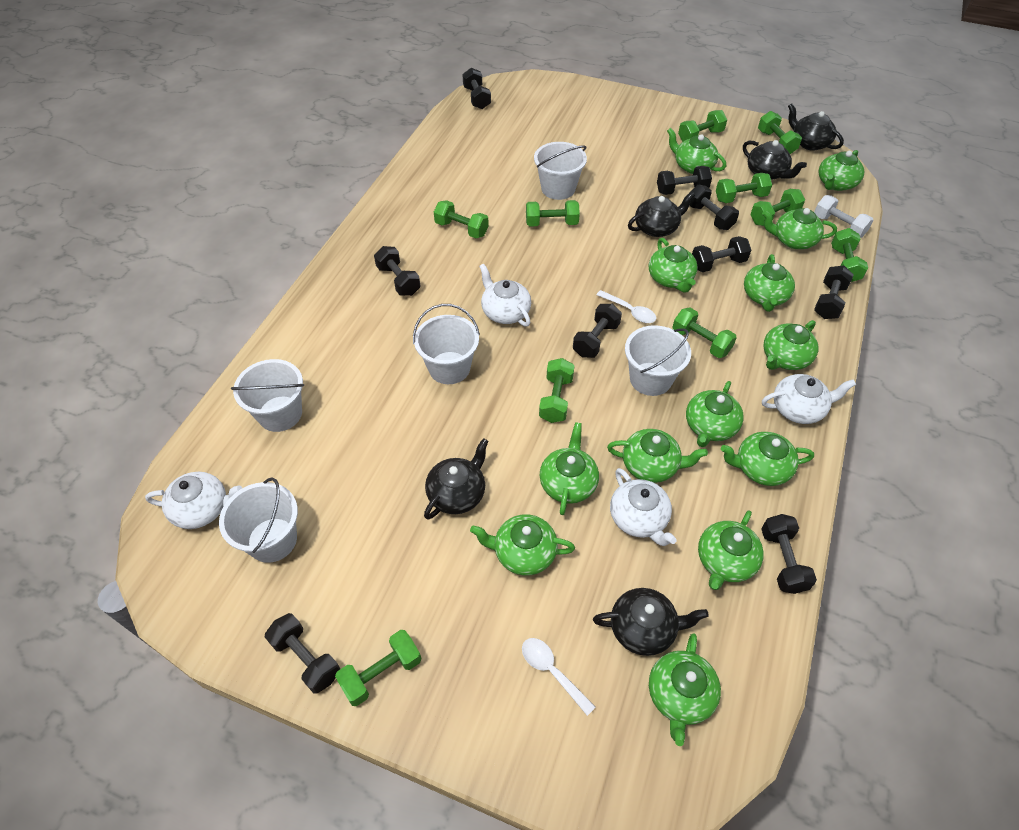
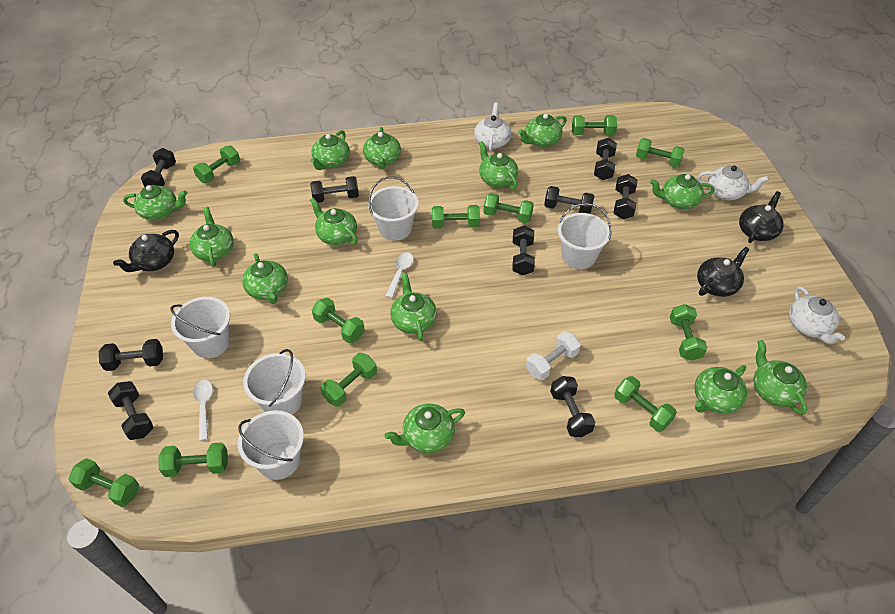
black teapot: 5 -> 3
green dumbbell: 10 -> 11
white teapot: 4 -> 3

